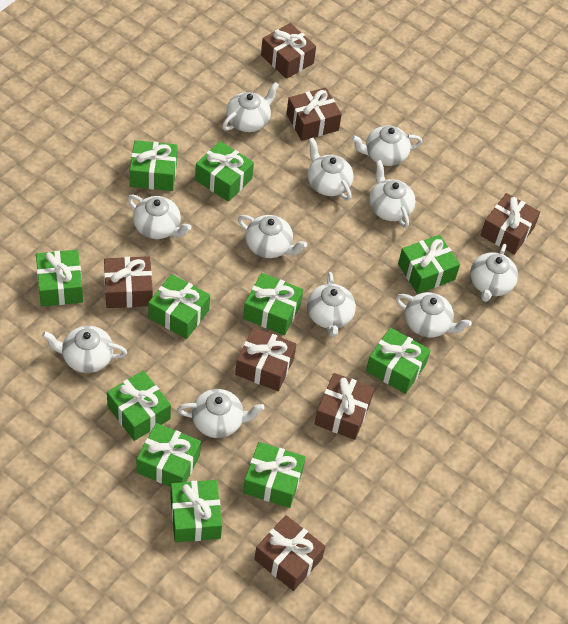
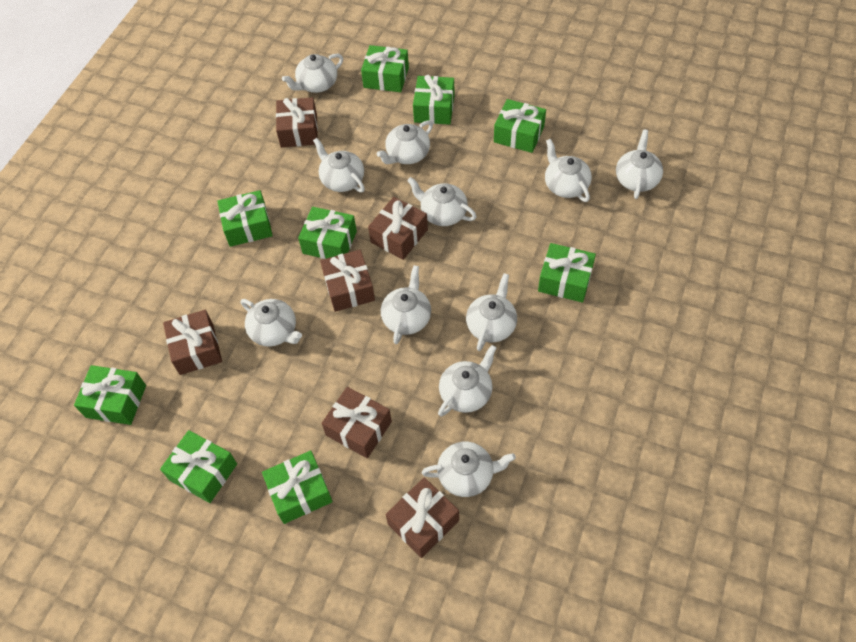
brown gift: 7 -> 6
green gift: 11 -> 9

